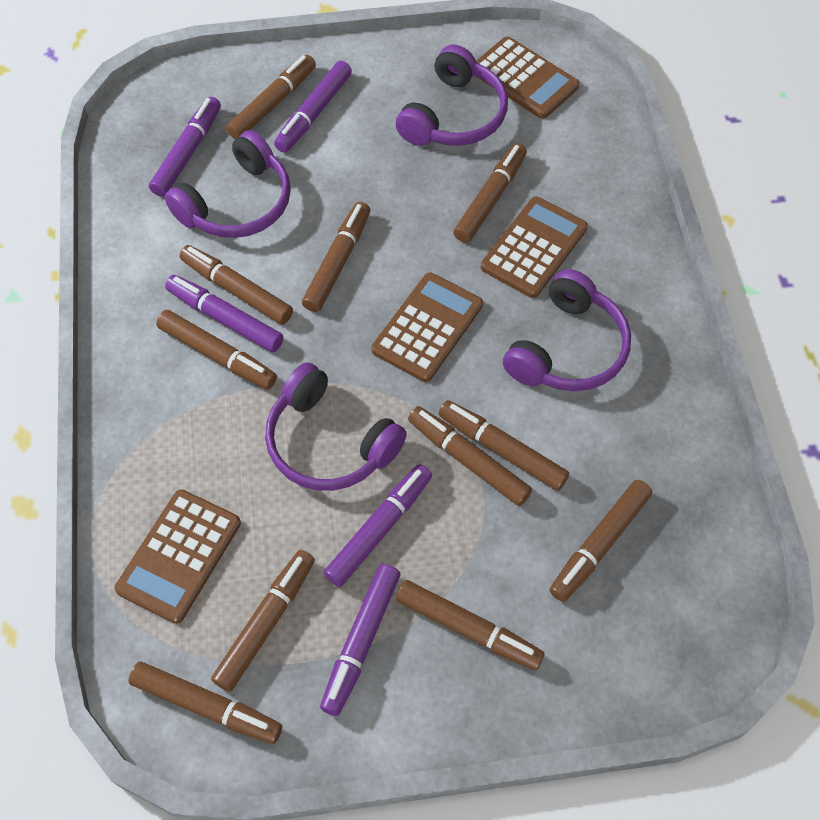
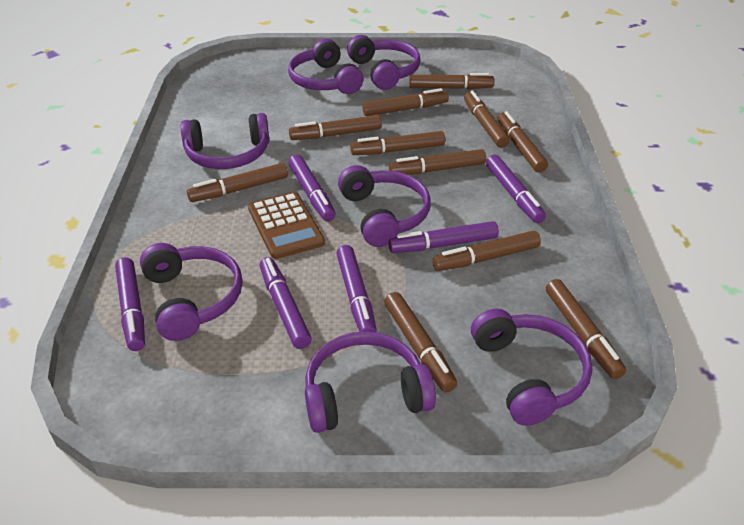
brown calculator: 4 -> 1
purple headphones: 4 -> 7
purple marker: 5 -> 6

